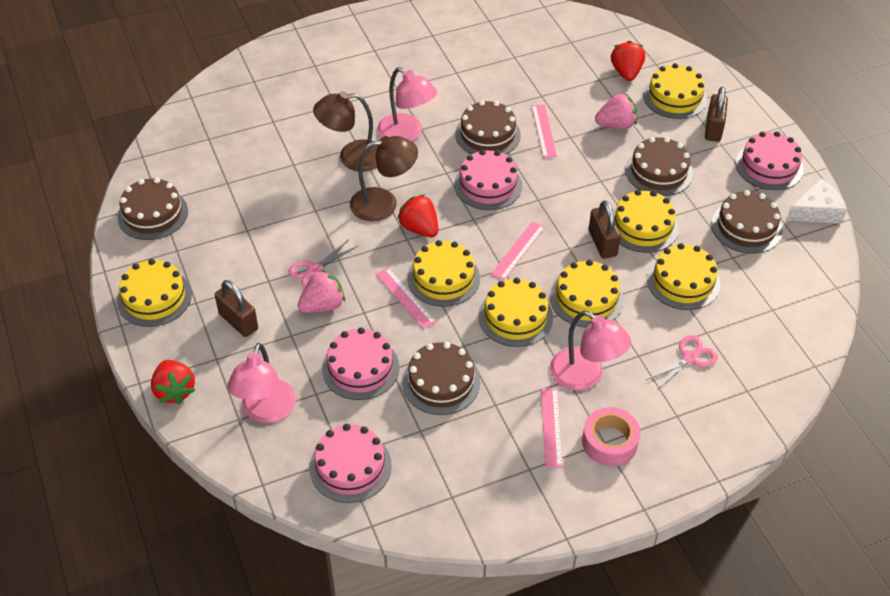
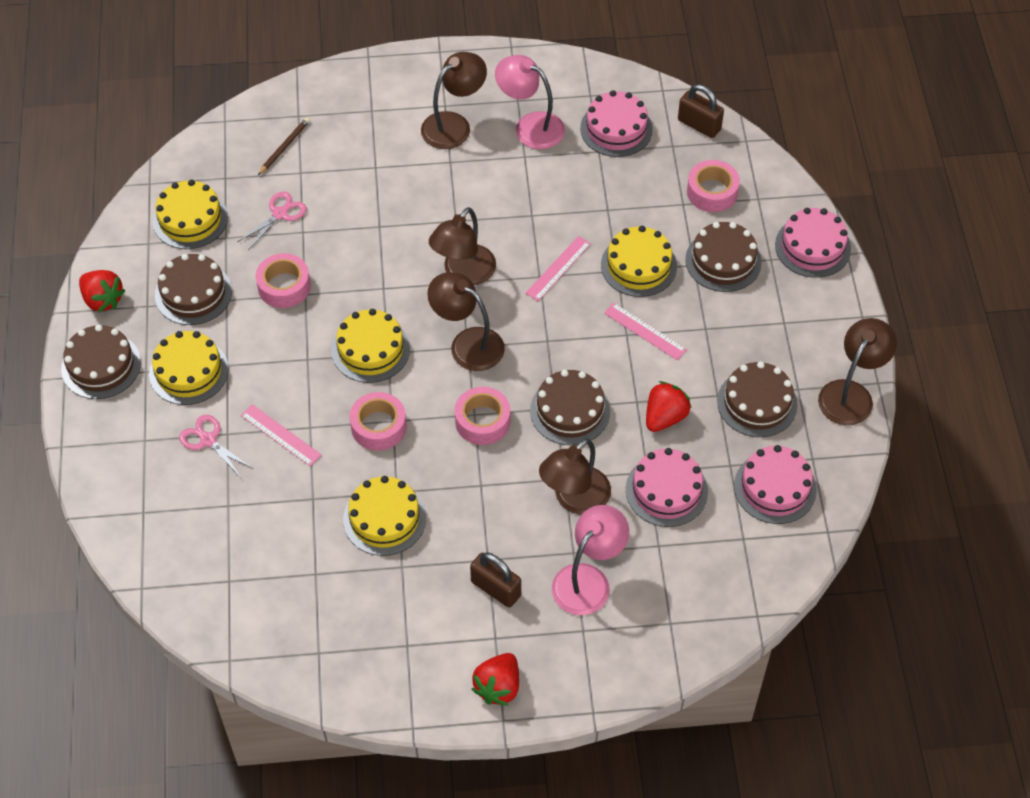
brown lamp: 2 -> 5
brown padlock: 3 -> 2
brown pencil: 0 -> 1
pink lamp: 3 -> 2
pink ruler: 4 -> 3
pink strawberry: 2 -> 0
pink tape: 1 -> 4
white cheese: 1 -> 0
yellow cake: 7 -> 5

